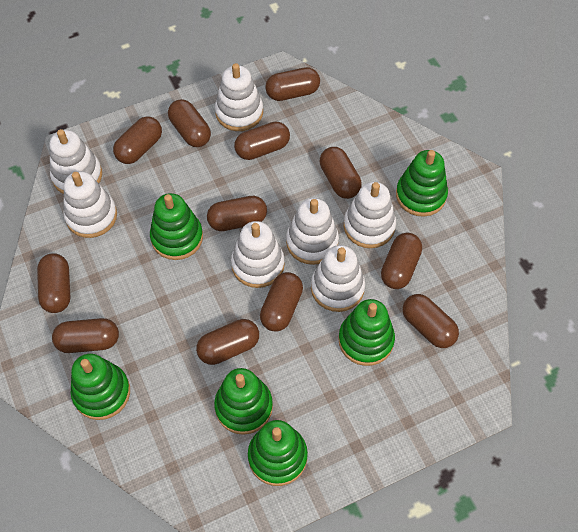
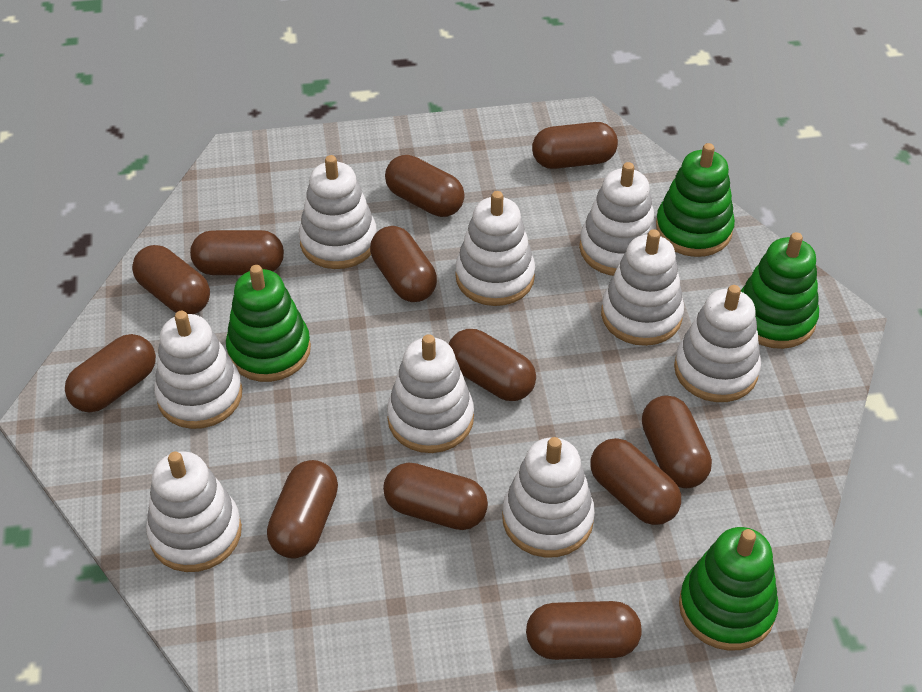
green stacking toy: 6 -> 4
white stacking toy: 7 -> 9

